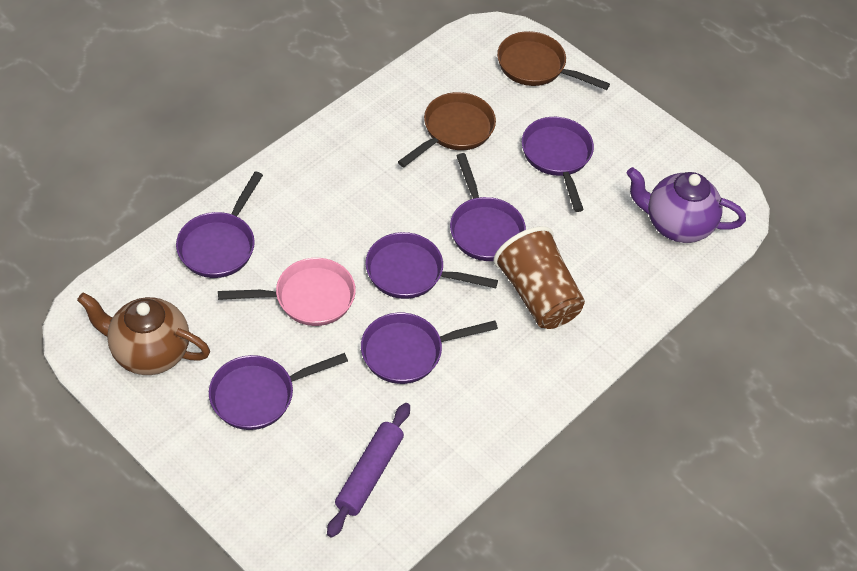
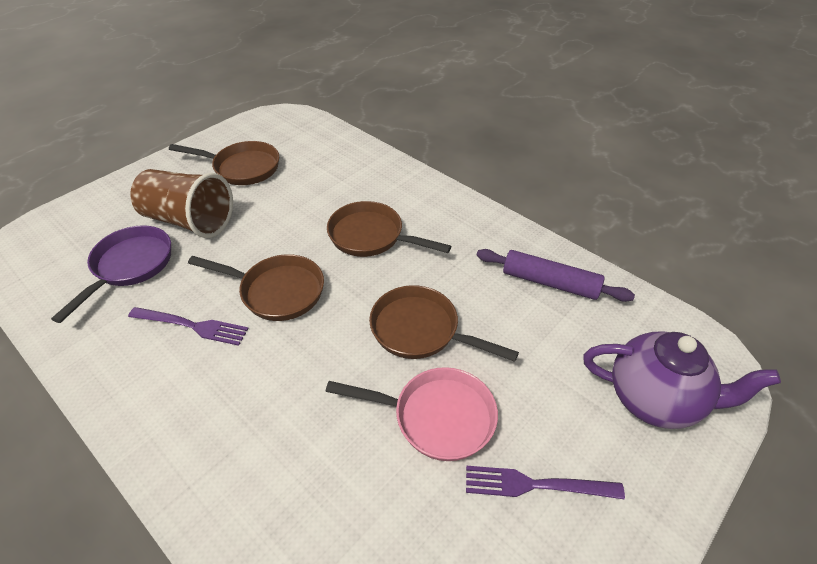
brown pan: 2 -> 4
brown teapot: 1 -> 0
purple fork: 0 -> 2
purple pan: 6 -> 1

